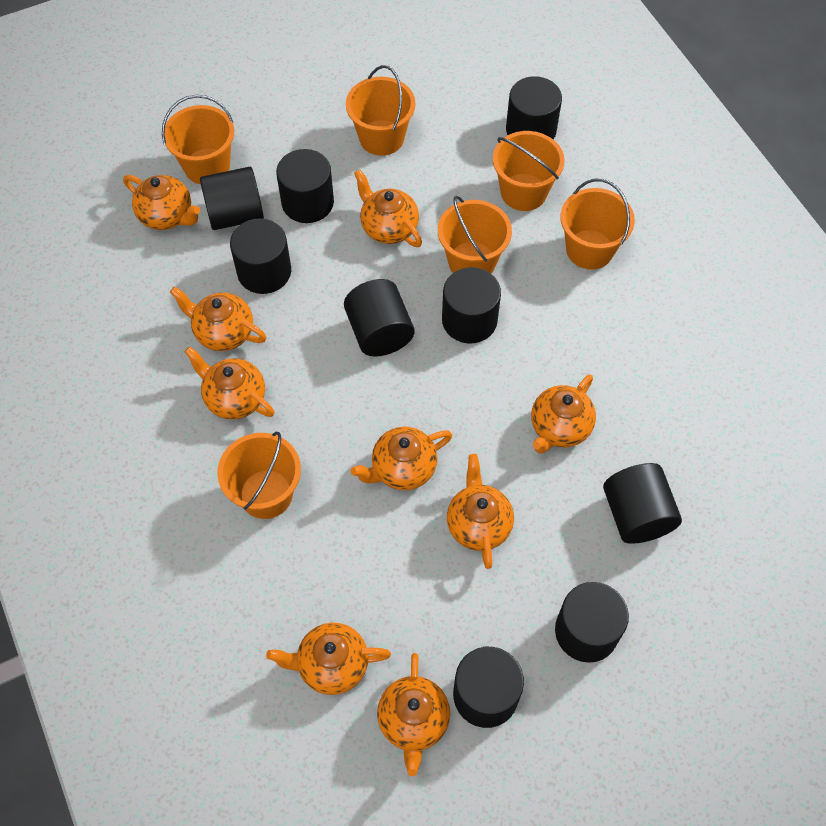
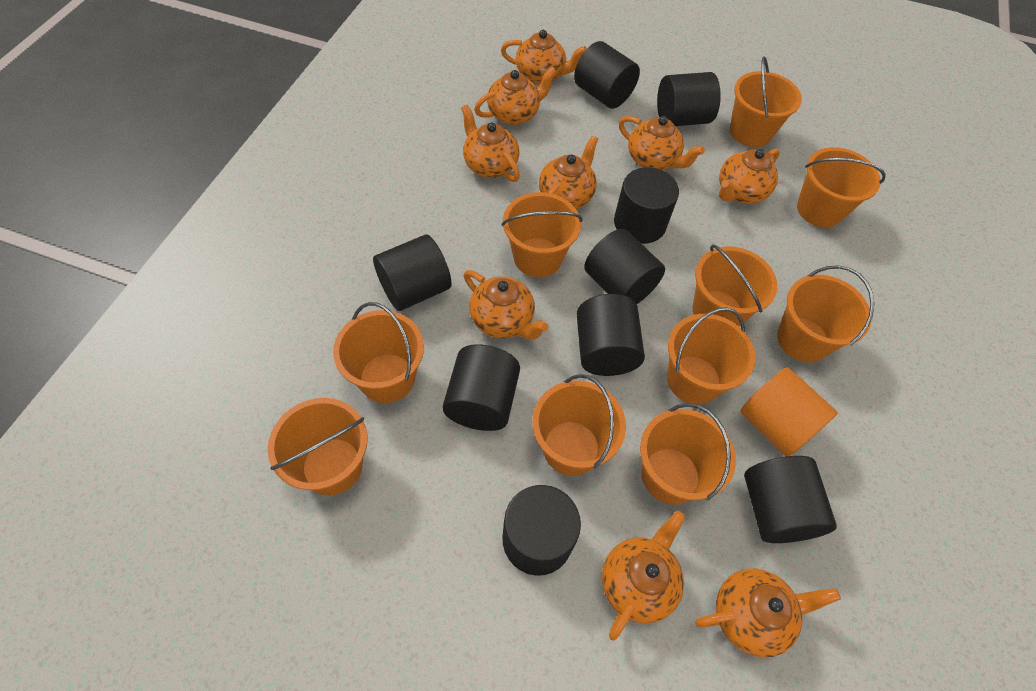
orange bucket: 6 -> 10
orange cylinder: 0 -> 1

